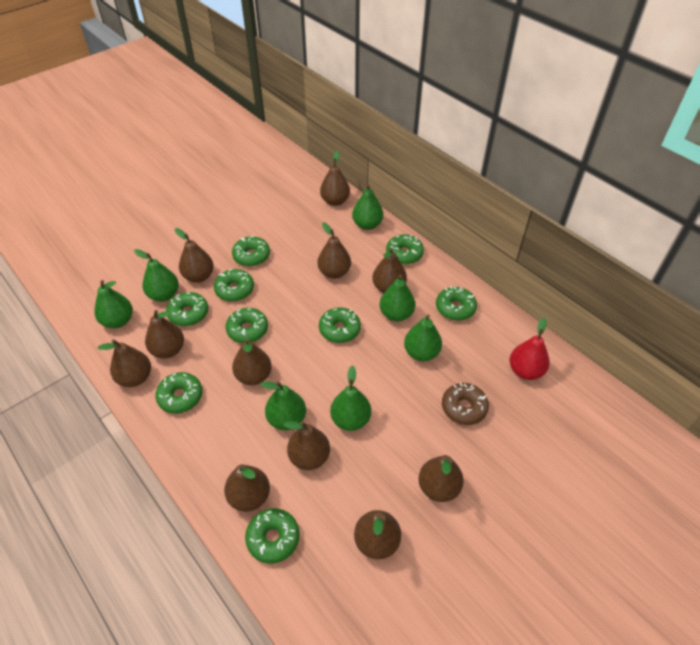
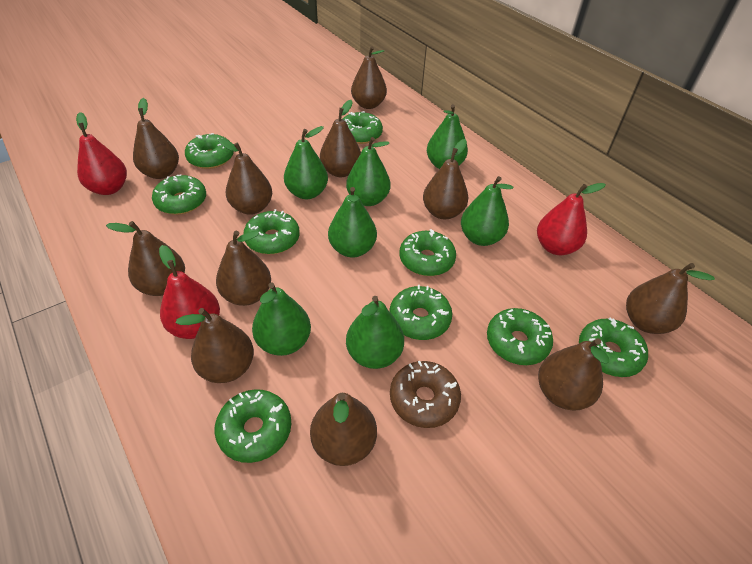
red pear: 1 -> 3

